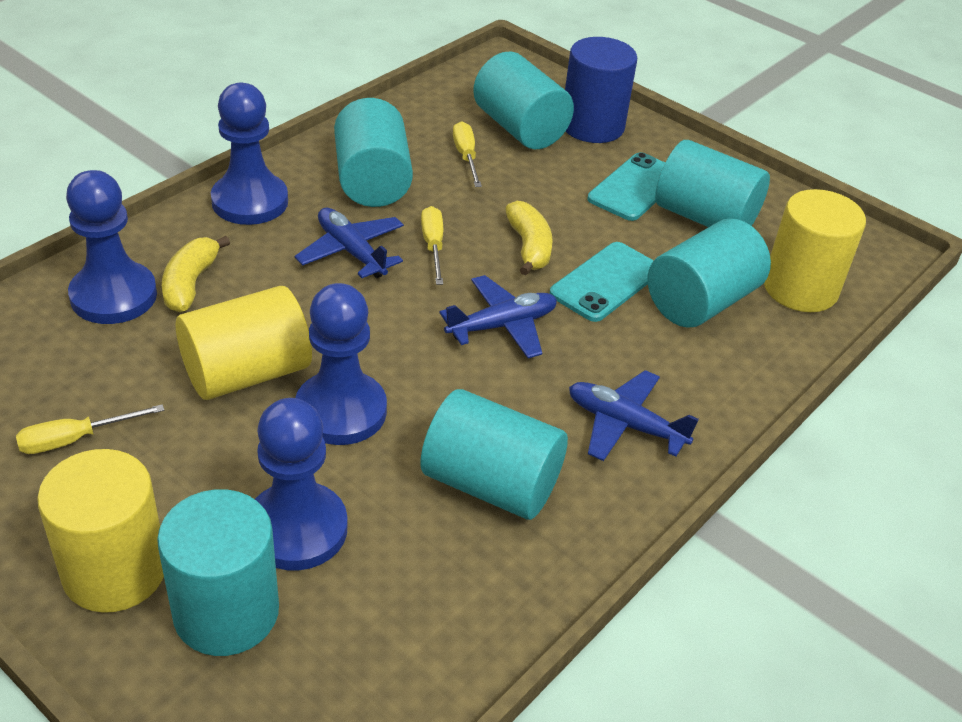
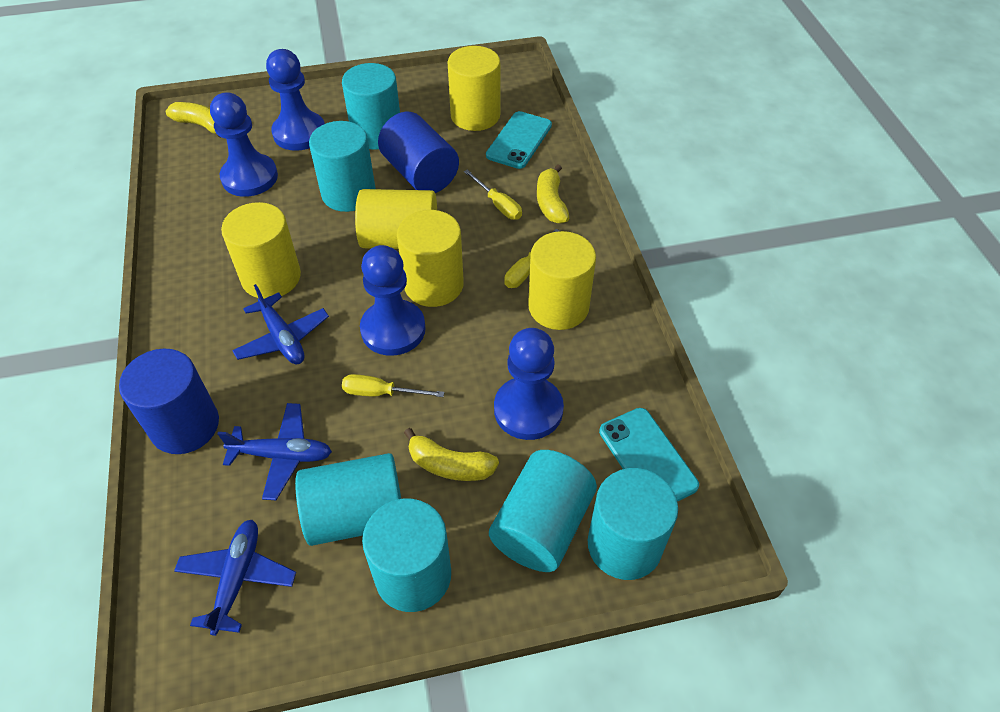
blue cylinder: 1 -> 2
yellow banana: 2 -> 3
yellow cylinder: 3 -> 5

